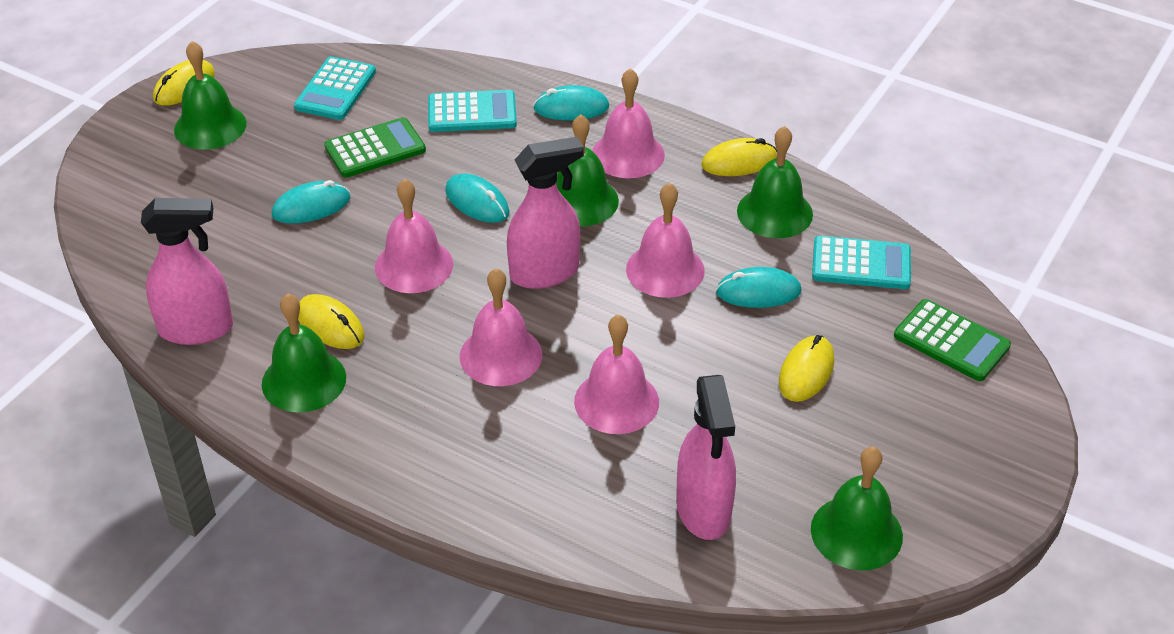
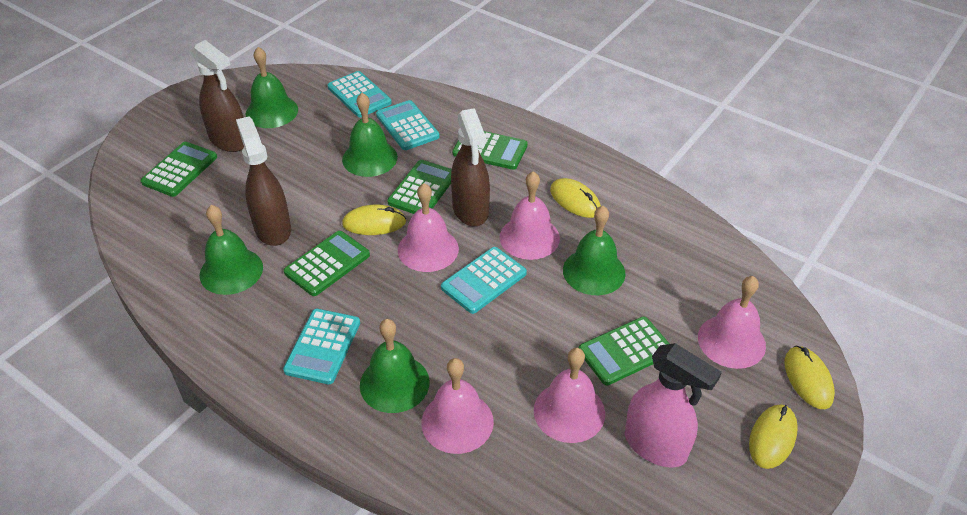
brown spray bottle: 0 -> 3
green calculator: 2 -> 5
pink spray bottle: 3 -> 1
turquoise calculator: 3 -> 4
turquoise mouse: 4 -> 0

